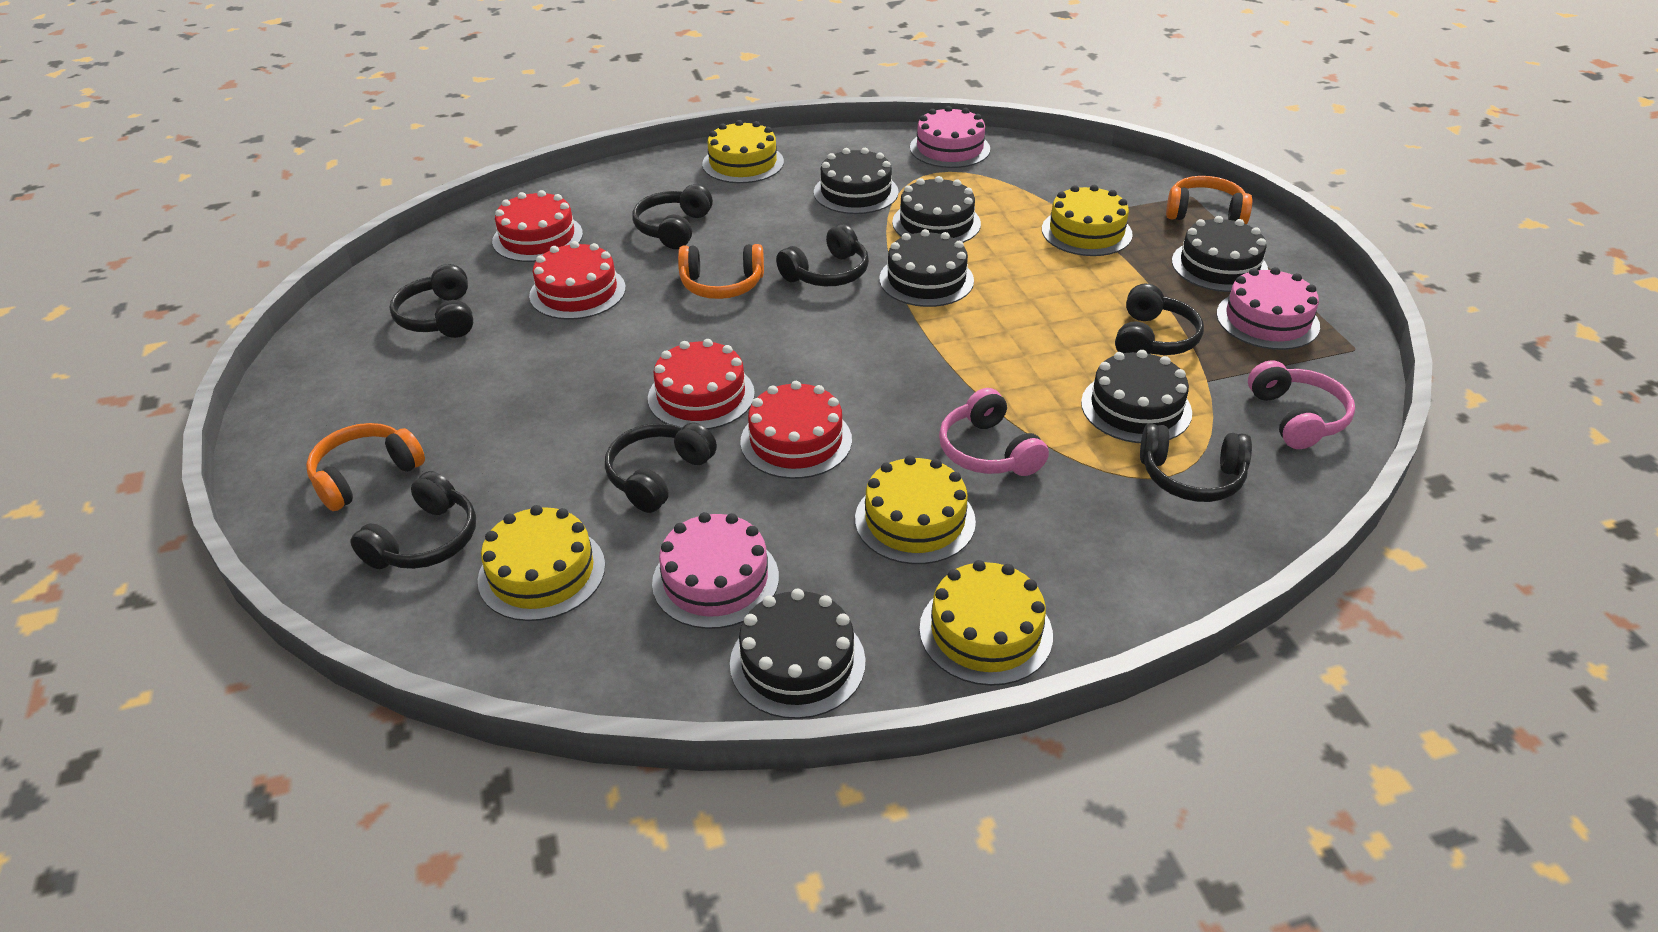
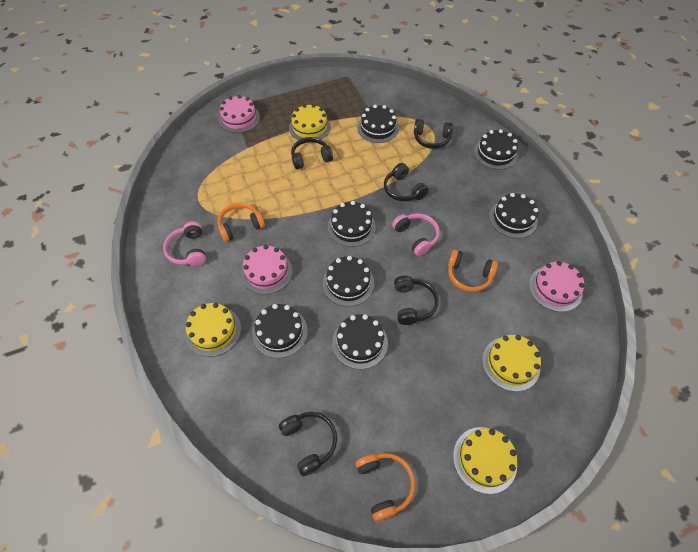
black cake: 6 -> 7
black headphones: 7 -> 5
red cake: 4 -> 0
yellow cake: 5 -> 4

